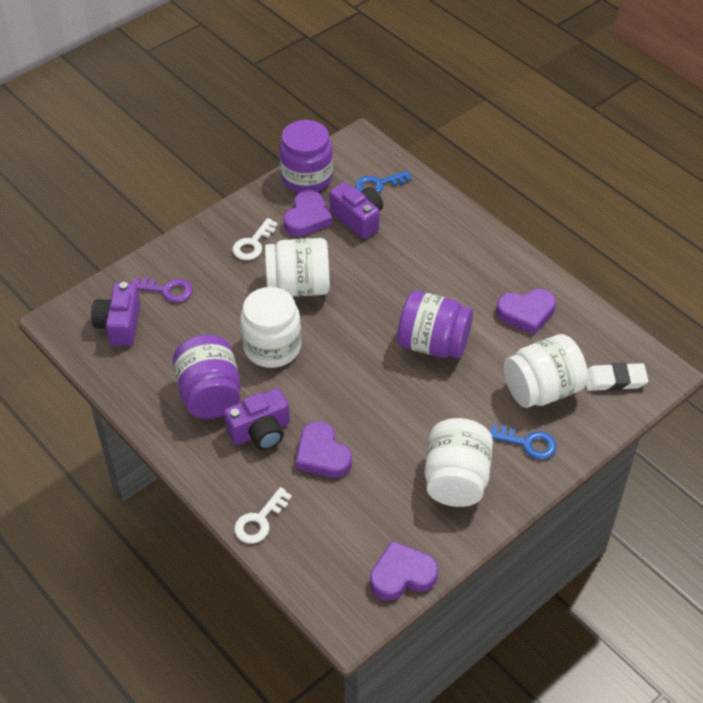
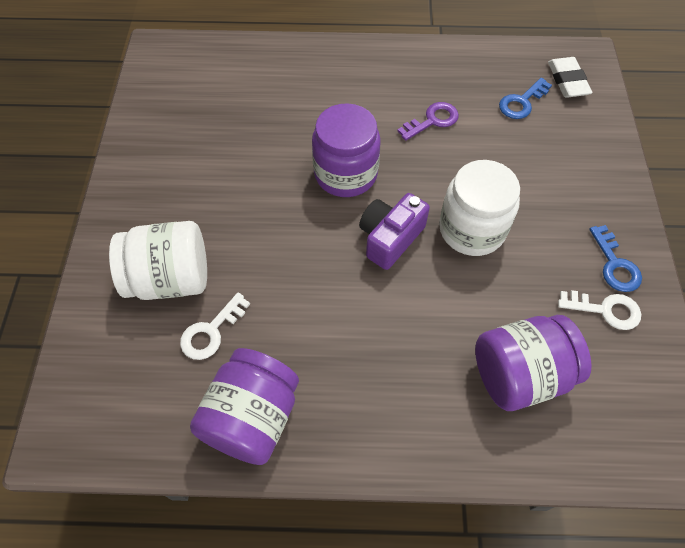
purple camera: 3 -> 1
purple heart: 4 -> 0
white jar: 4 -> 2

